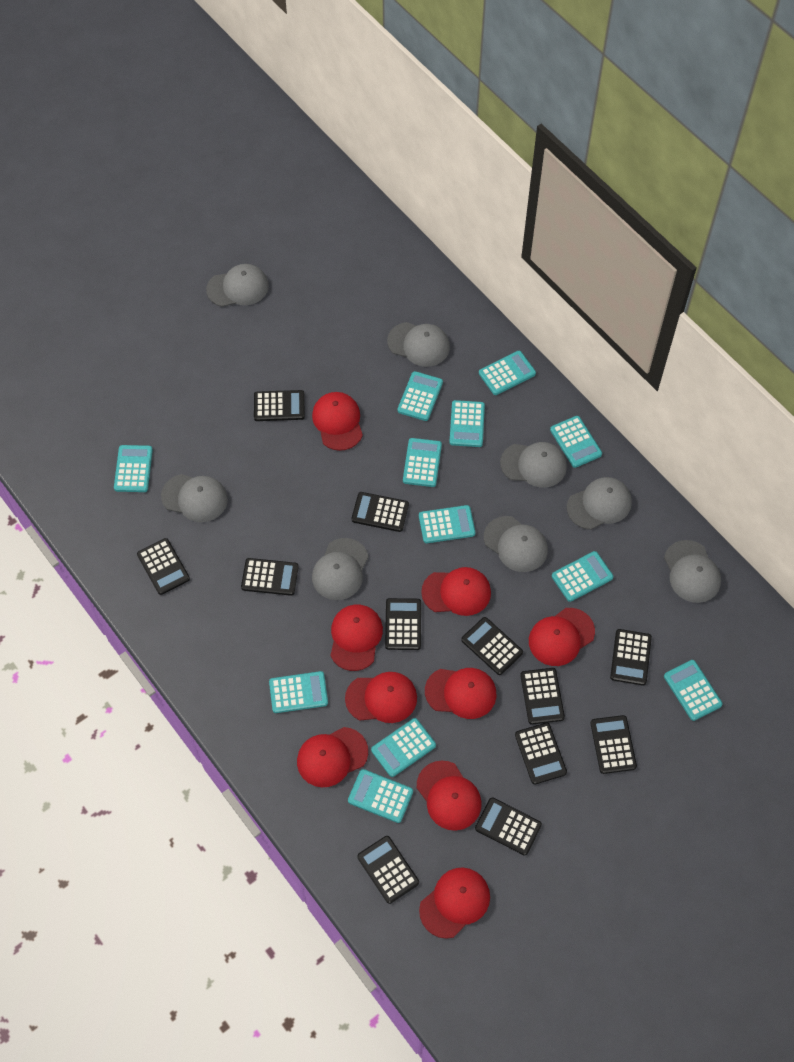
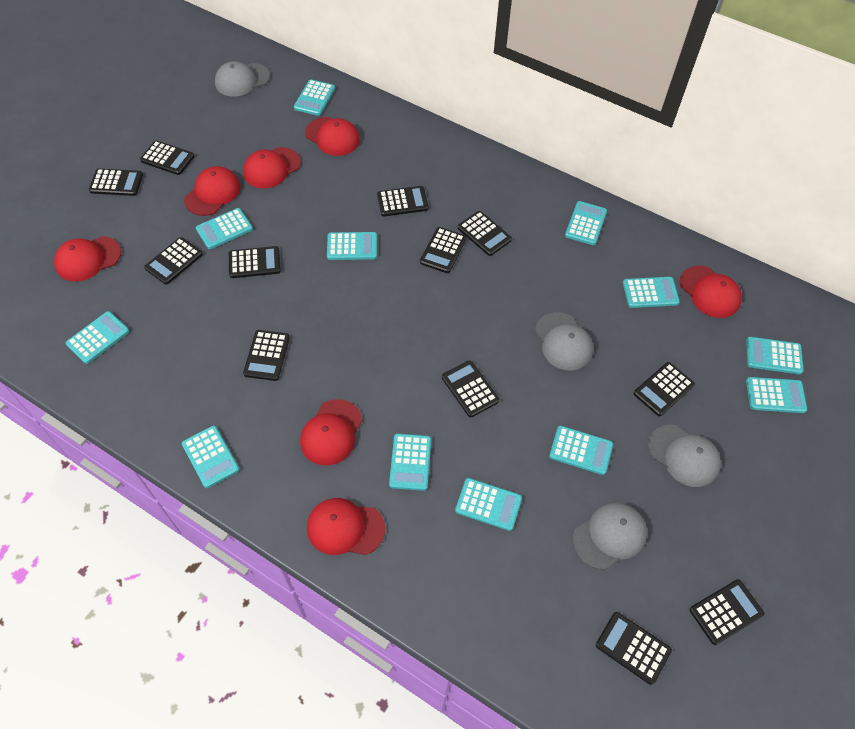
grey cap: 8 -> 4
red cap: 9 -> 7

